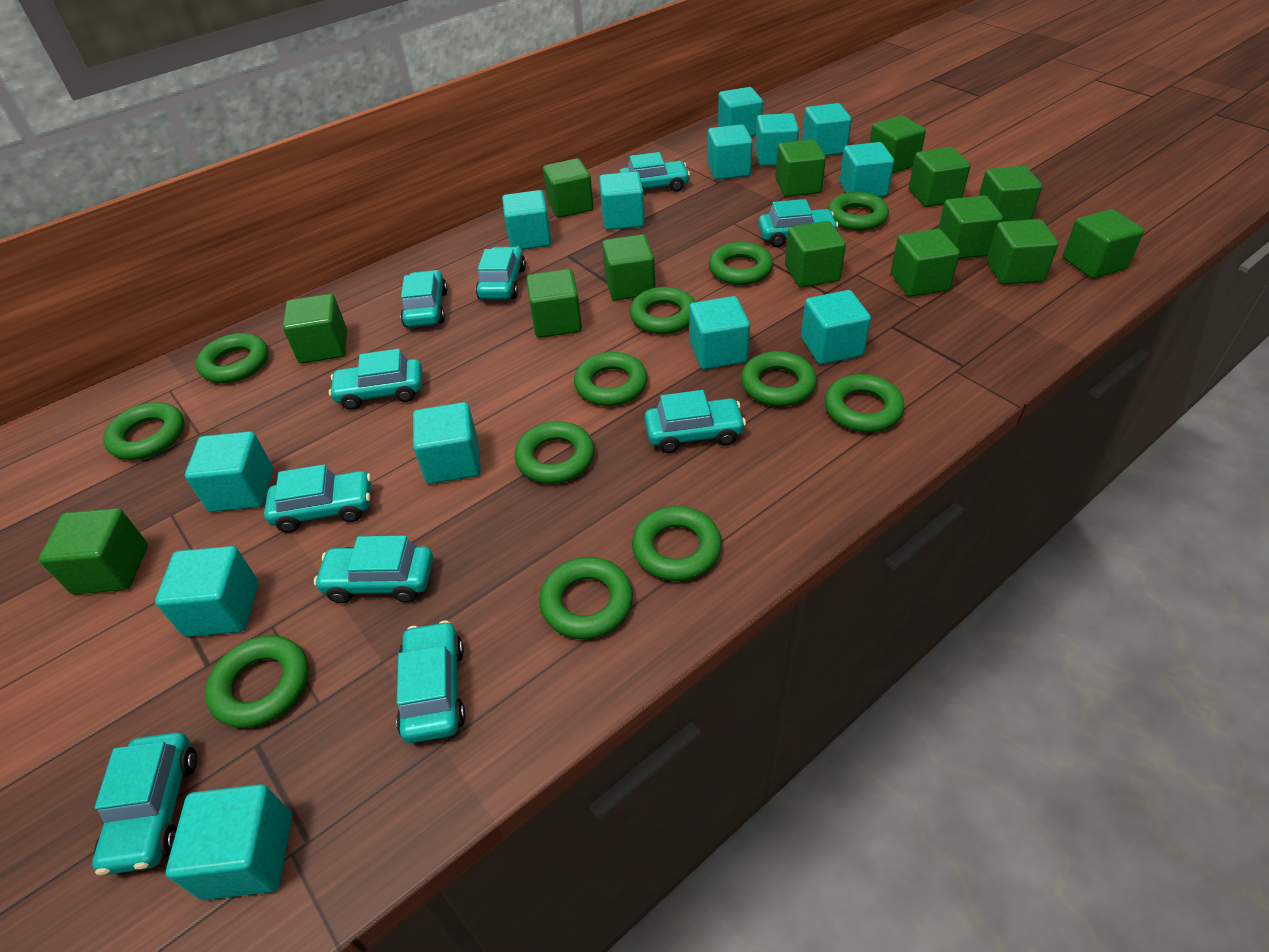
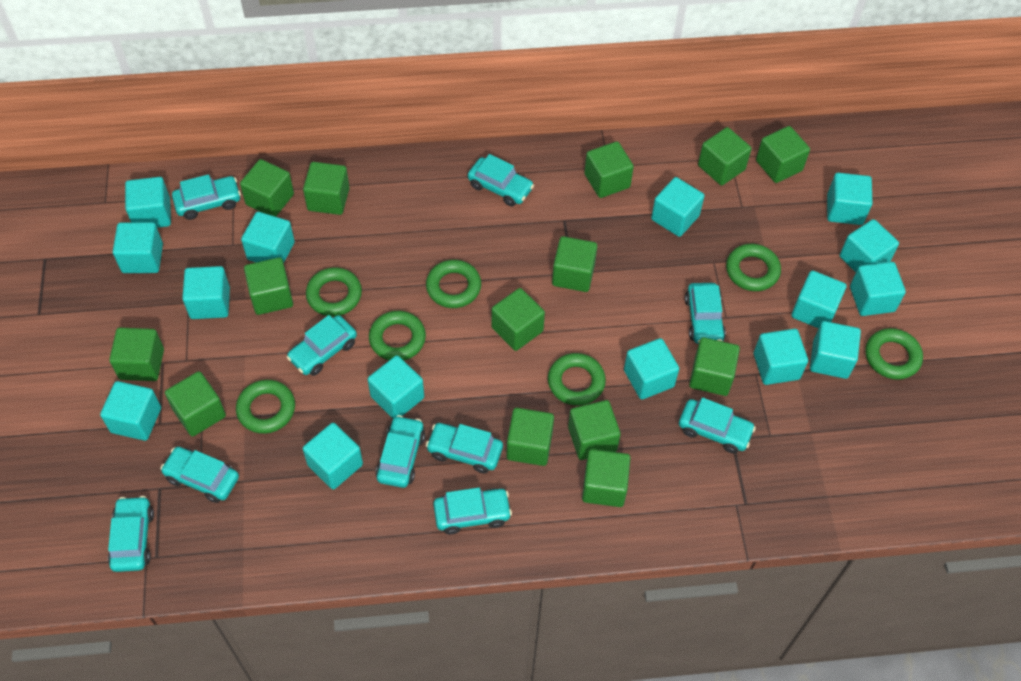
green ring: 12 -> 7
turquoise cube: 13 -> 15

